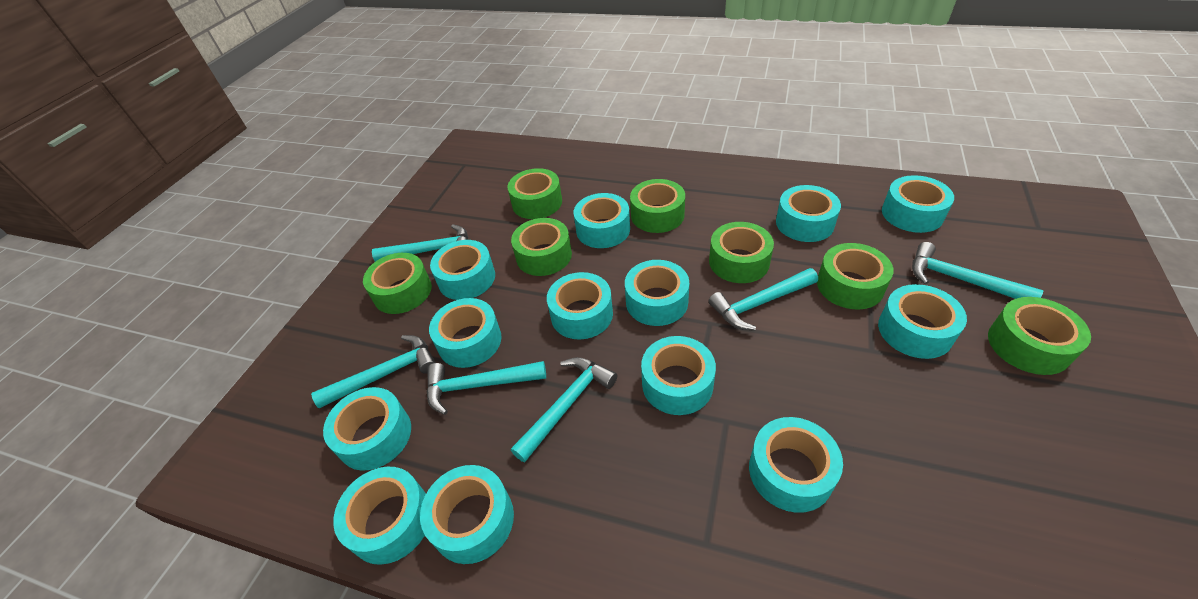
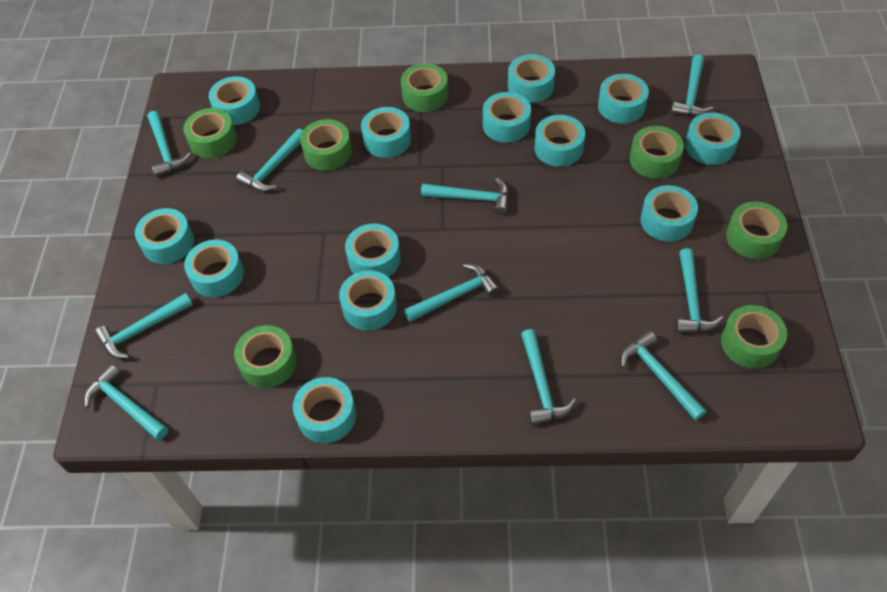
turquoise hammer: 6 -> 10

